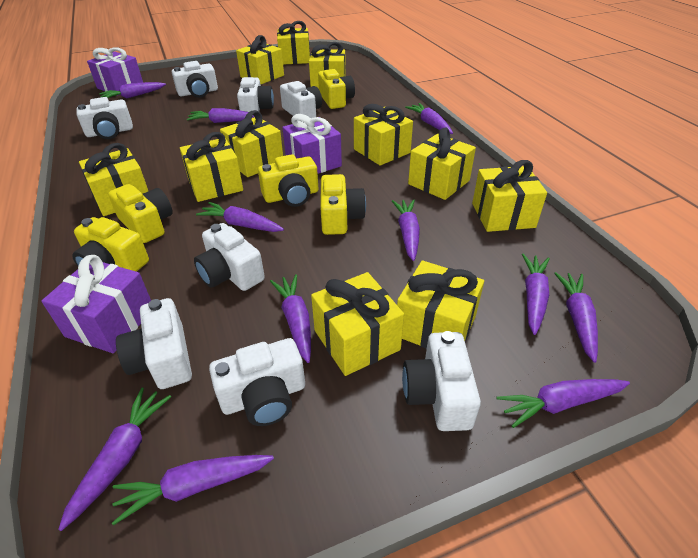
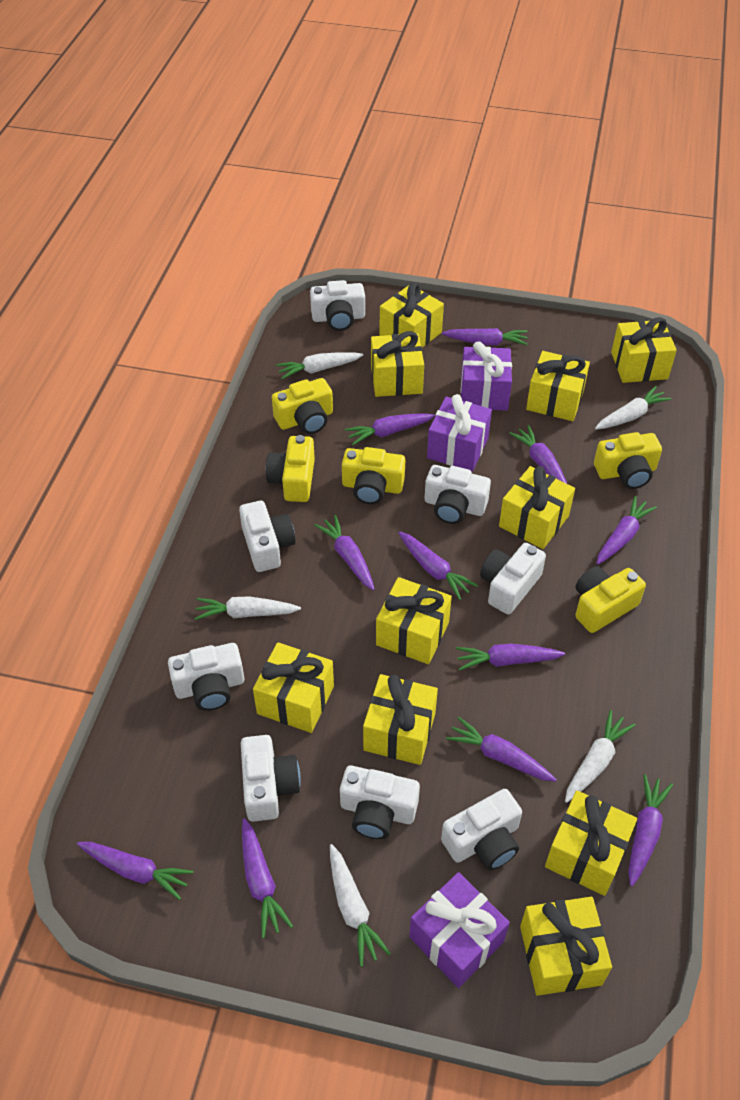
white carrot: 0 -> 5
yellow gift: 11 -> 10

